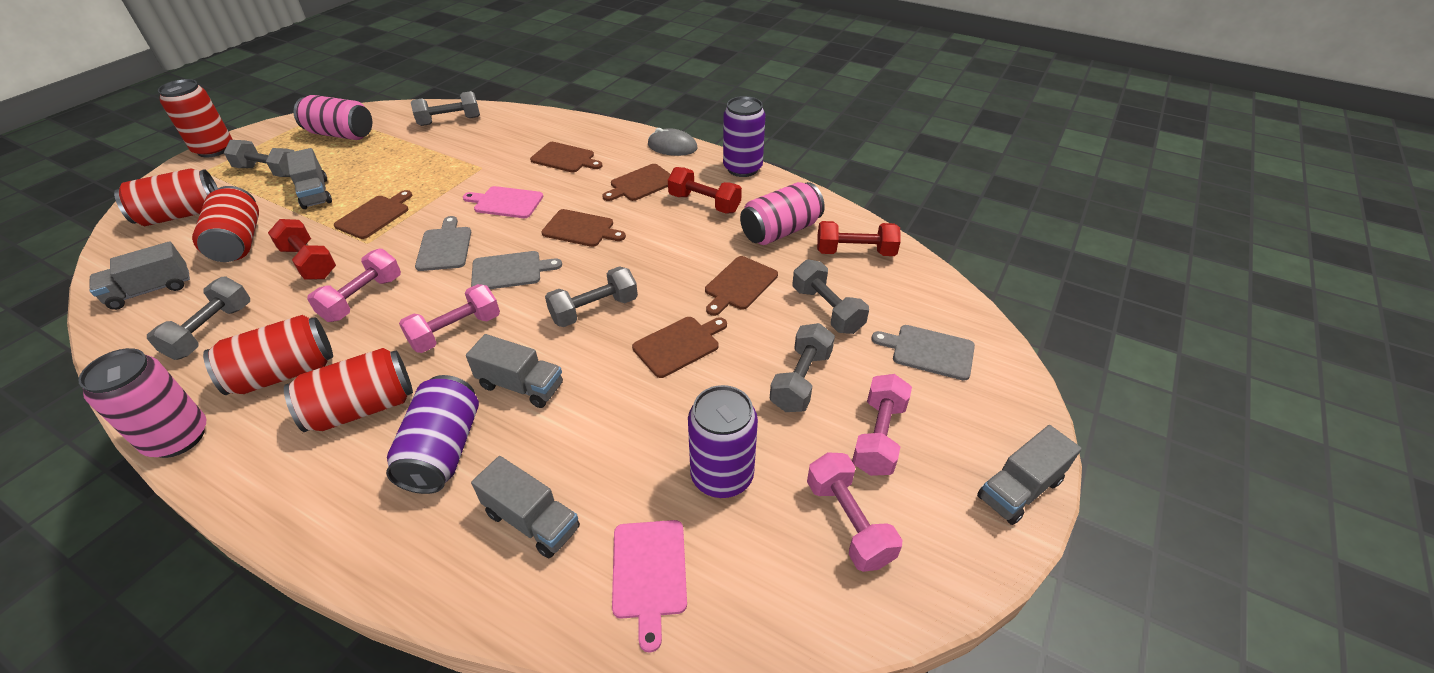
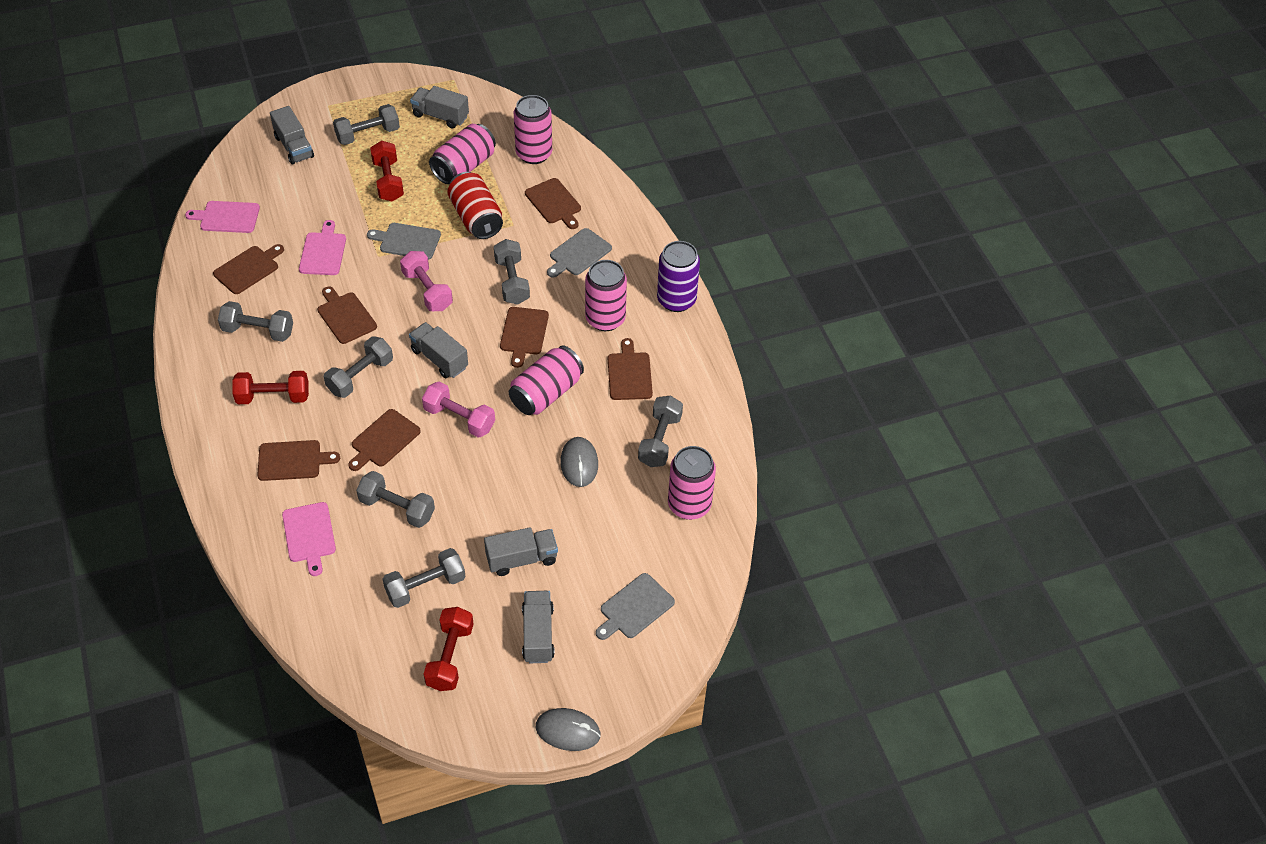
brown cutting board: 6 -> 7
grey dumbbell: 6 -> 7
grey mouse: 1 -> 2
pink can: 3 -> 5
pink cutting board: 2 -> 3
pink dumbbell: 4 -> 2
purple can: 3 -> 1
red can: 5 -> 1

